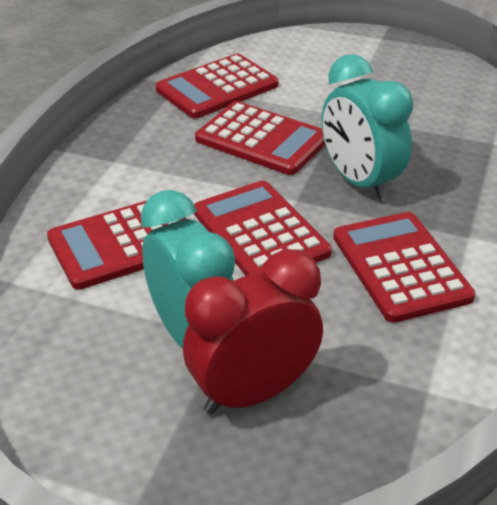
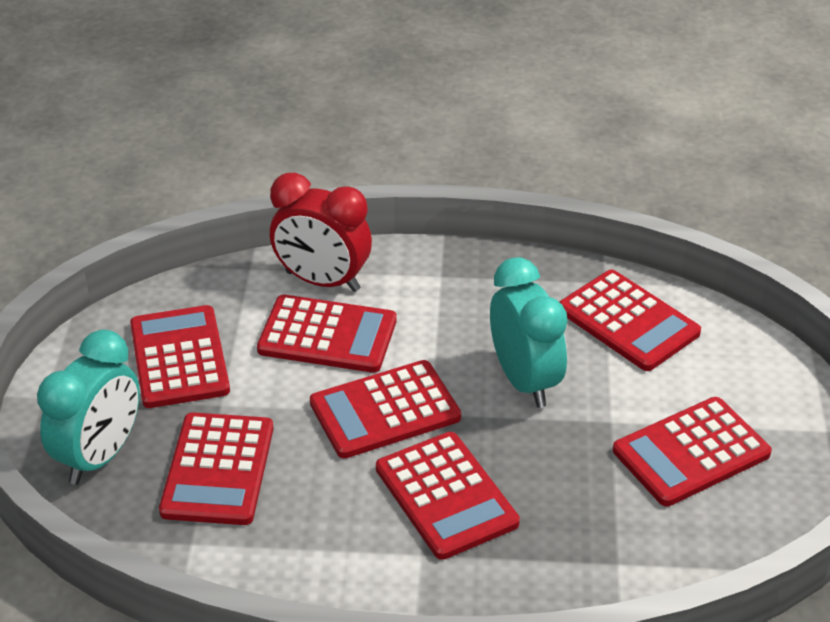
red calculator: 5 -> 7

